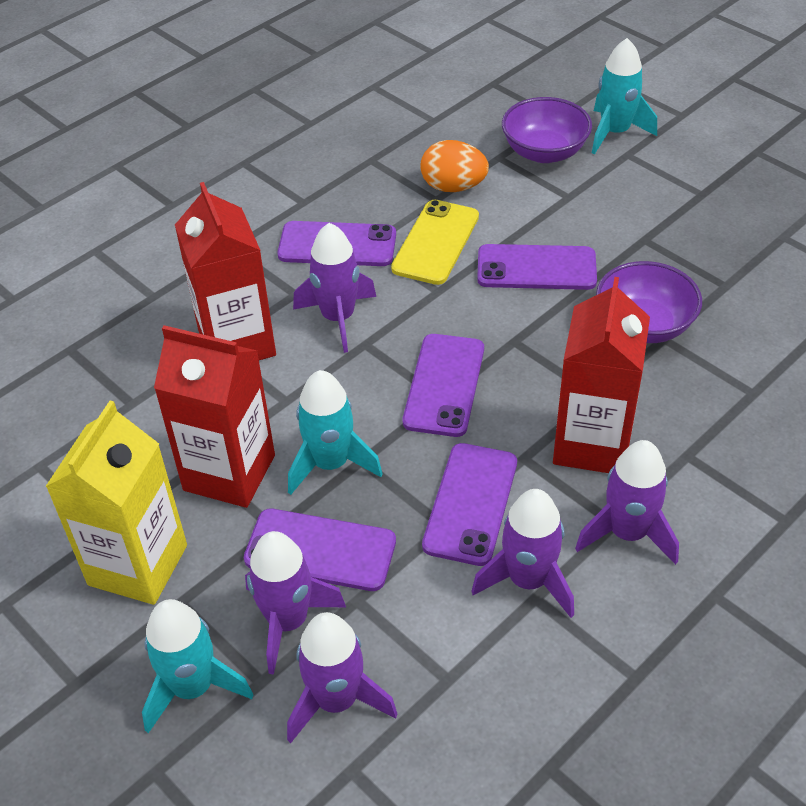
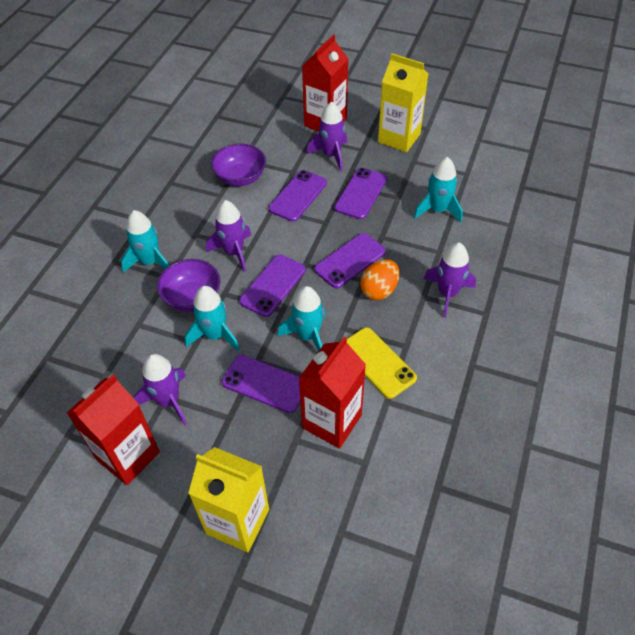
purple rocket: 5 -> 4
turquoise rocket: 3 -> 4
yellow carton: 1 -> 2

